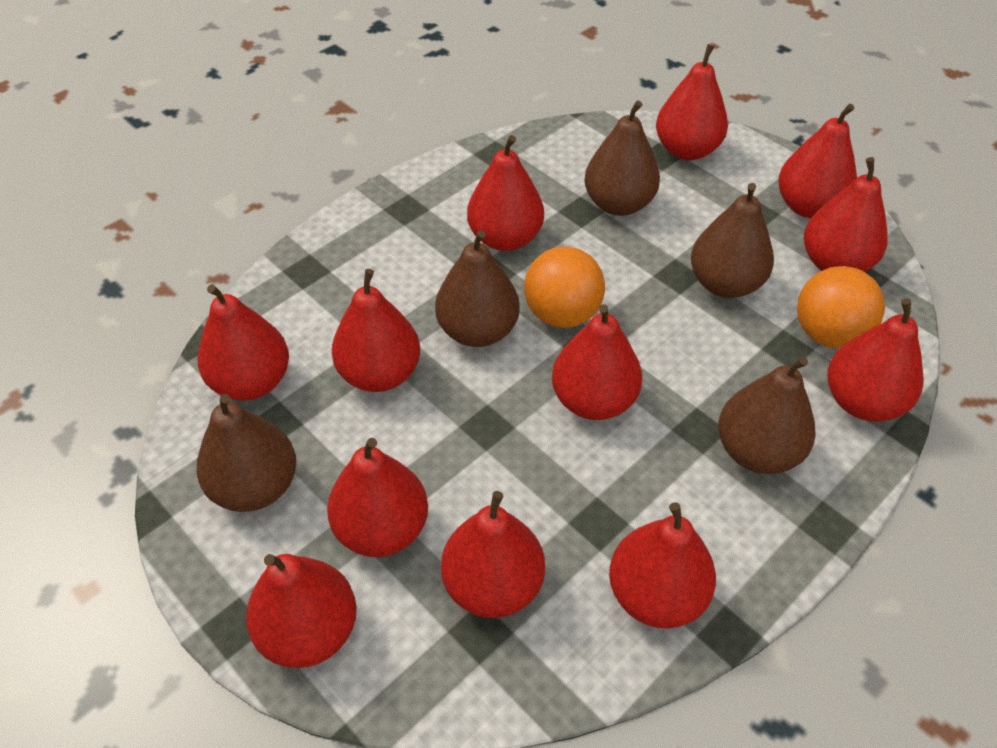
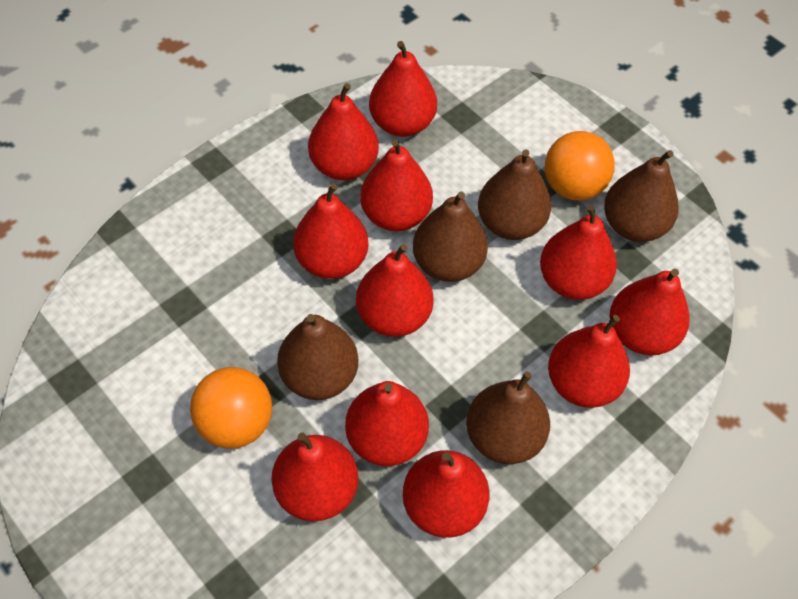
red pear: 12 -> 11

